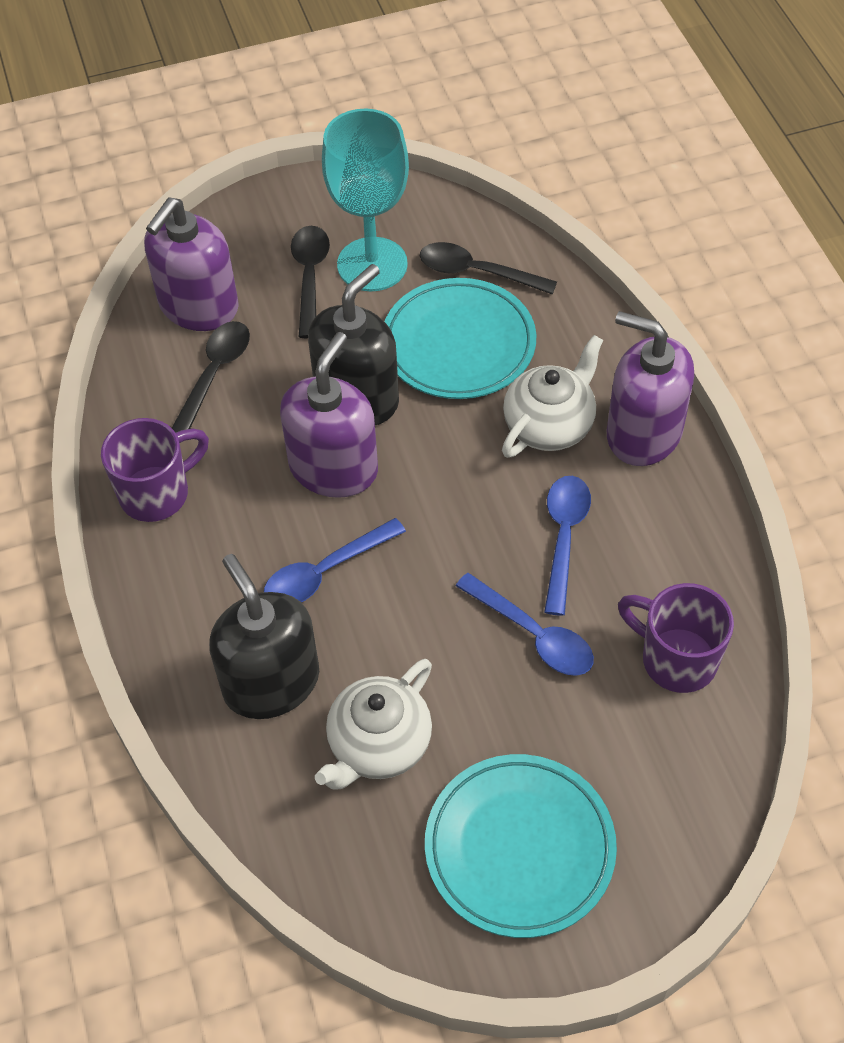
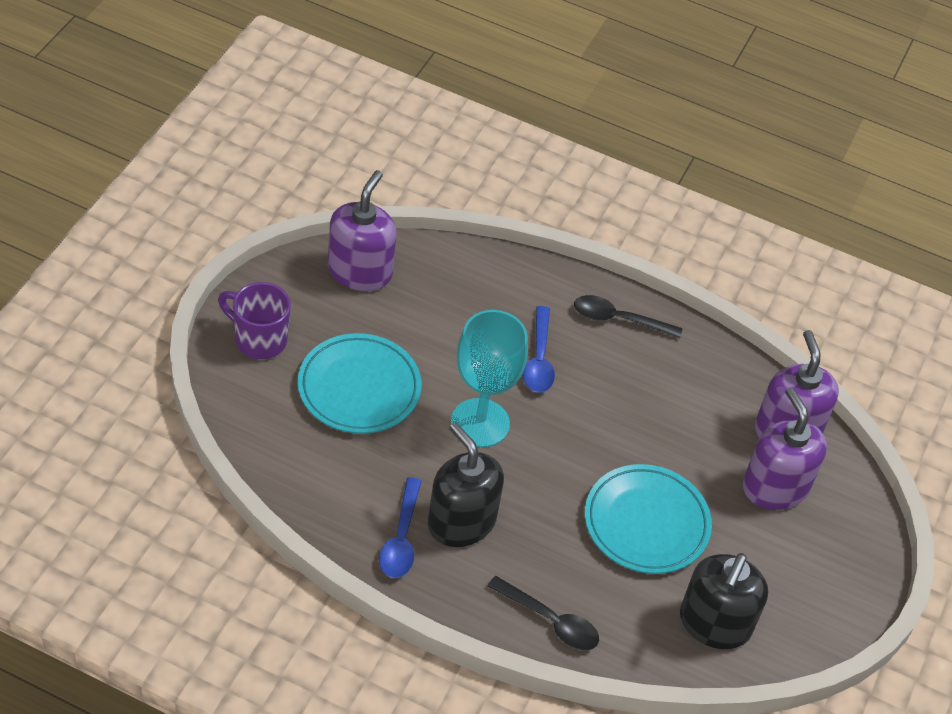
black spoon: 3 -> 2
blue spoon: 3 -> 2
purple mug: 2 -> 1
white teapot: 2 -> 0

